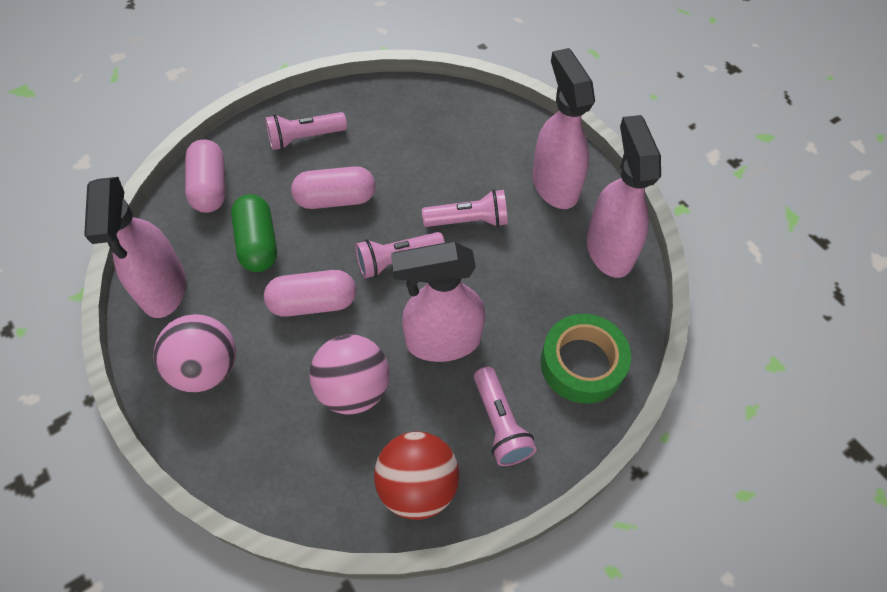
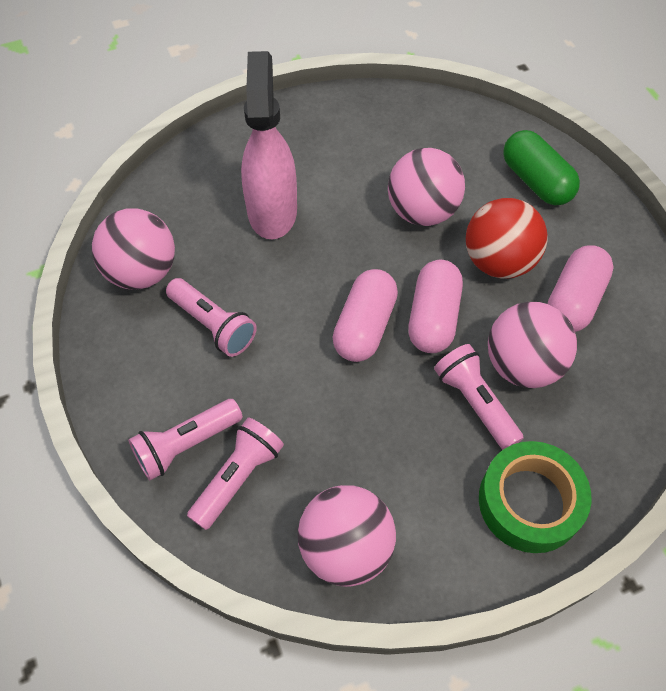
pink ball: 2 -> 4
pink spray bottle: 4 -> 1

